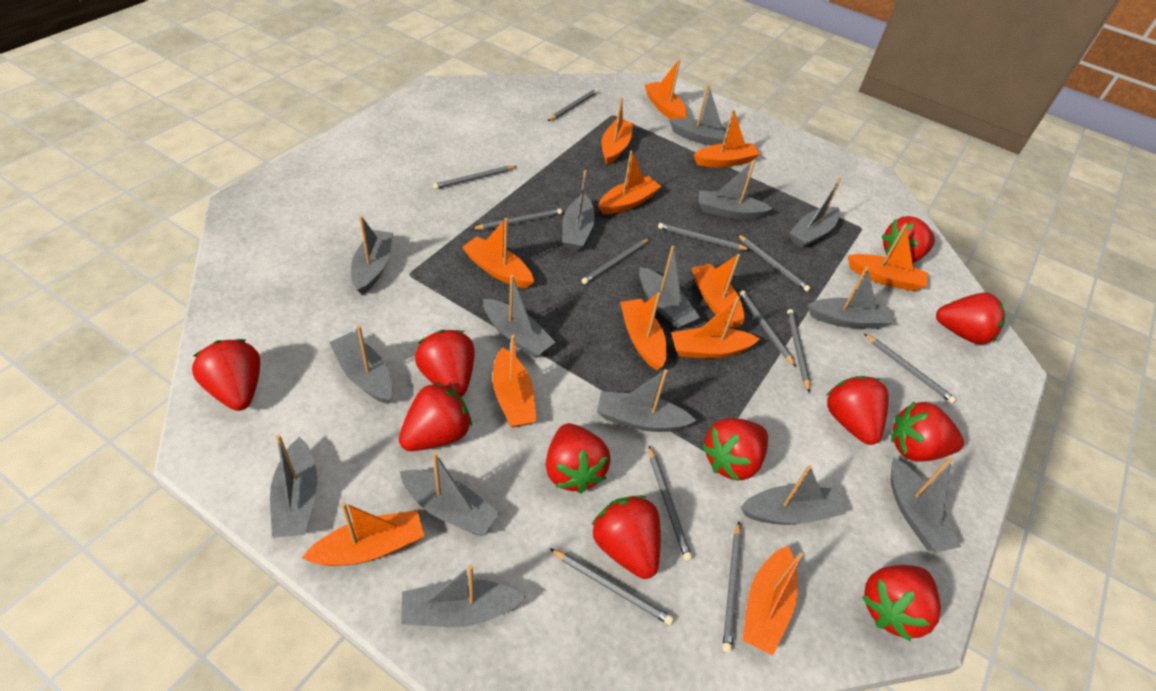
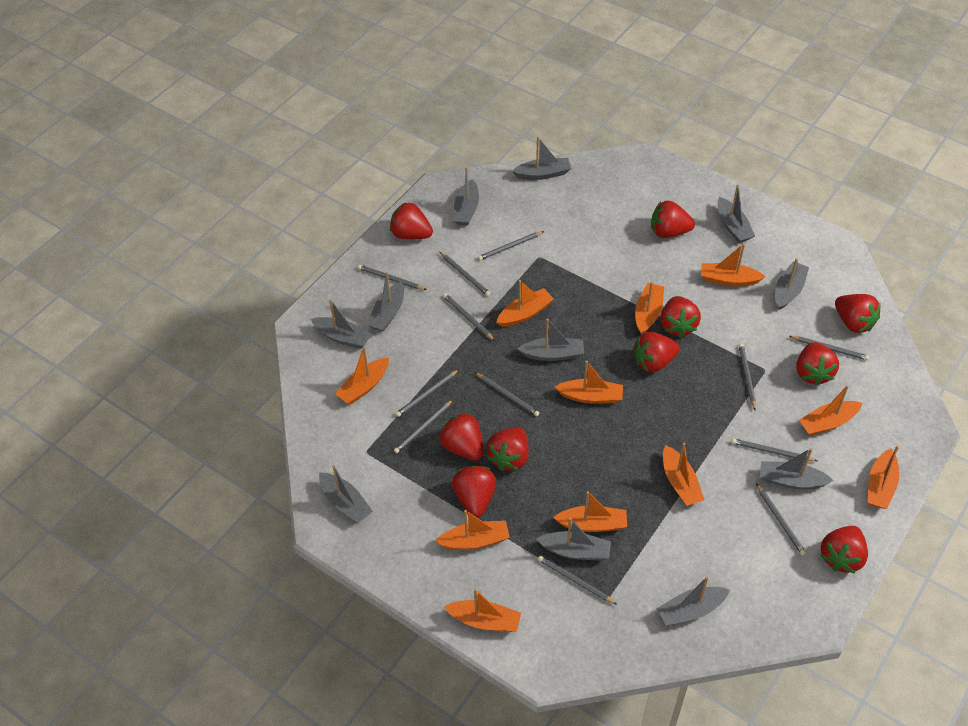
grey boat: 15 -> 11
orange boat: 12 -> 11
red strawberry: 11 -> 10

